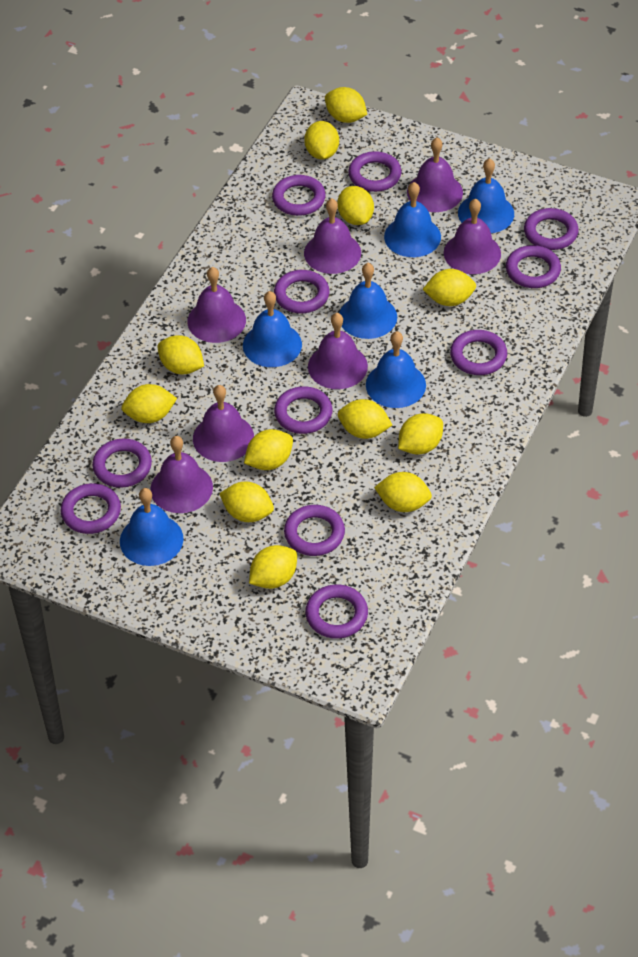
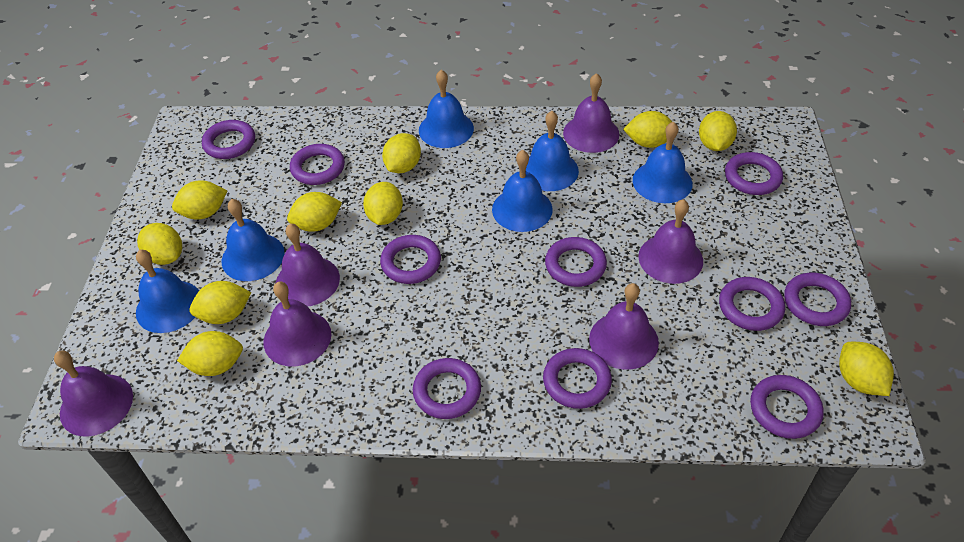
purple bell: 7 -> 6
purple ring: 11 -> 10
yellow lemon: 12 -> 10

